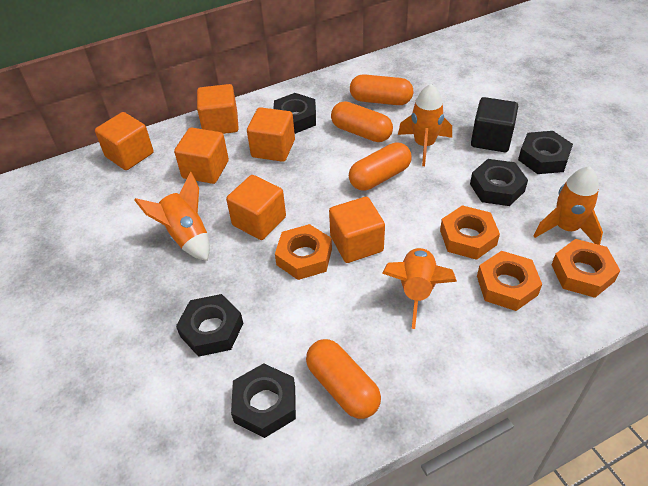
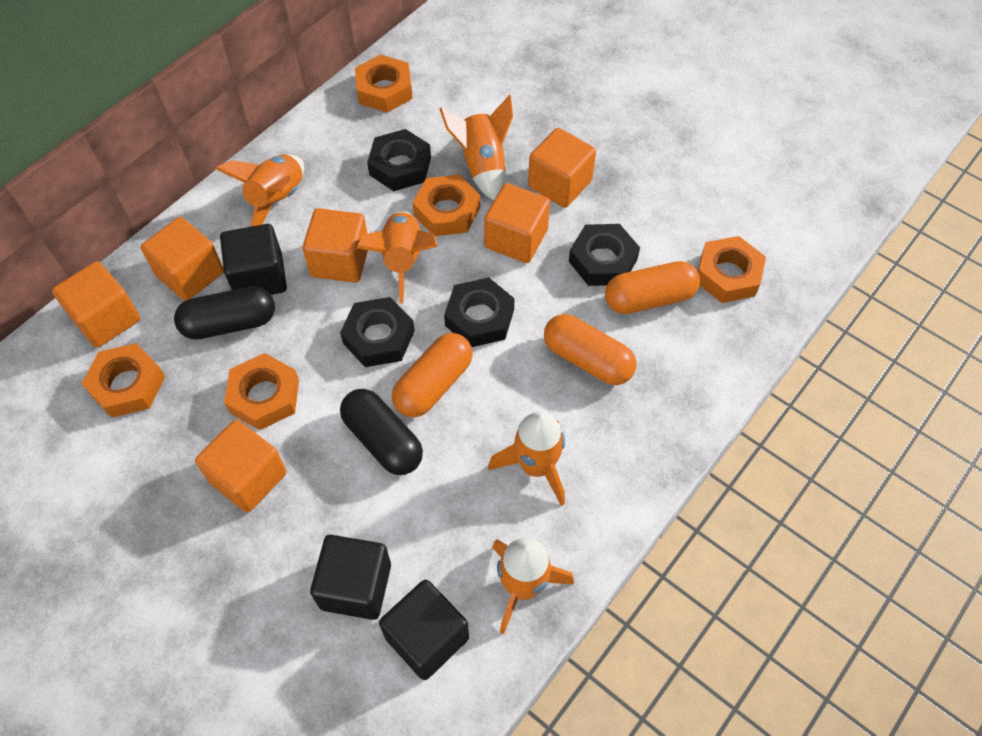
black capsule: 0 -> 2
black cube: 1 -> 3
black nut: 5 -> 4
orange capsule: 4 -> 3
orange nut: 4 -> 5
orange rocket: 4 -> 5

